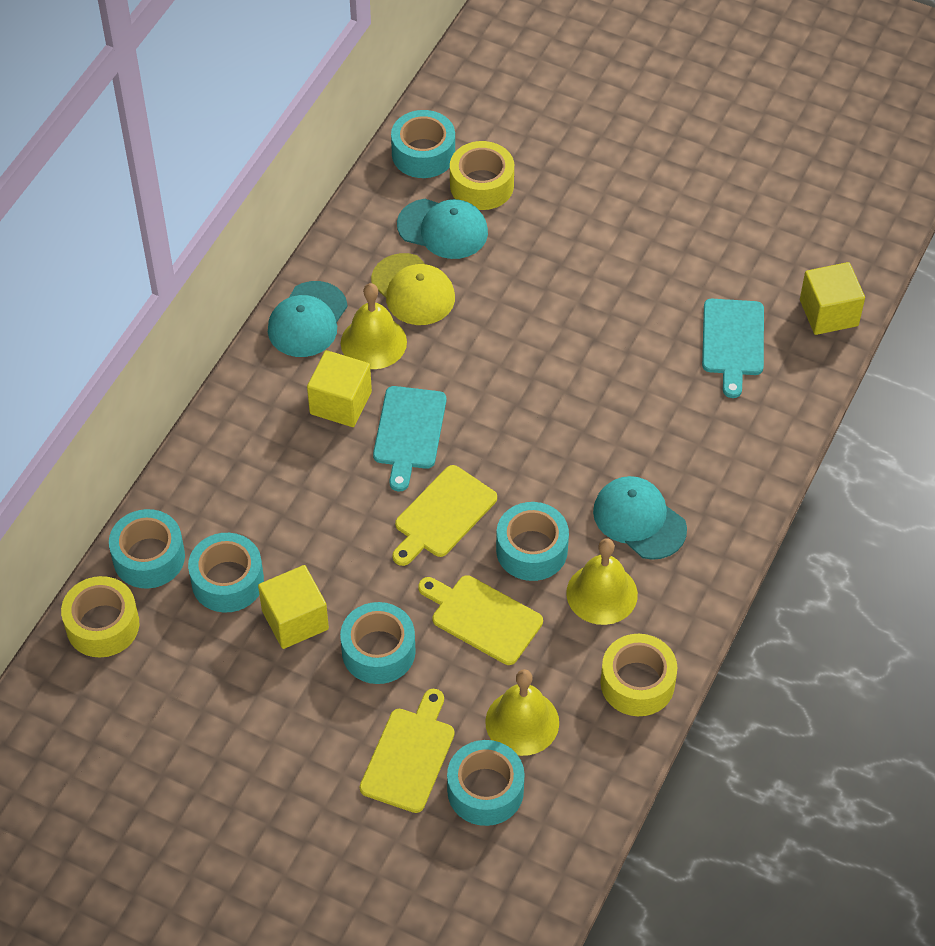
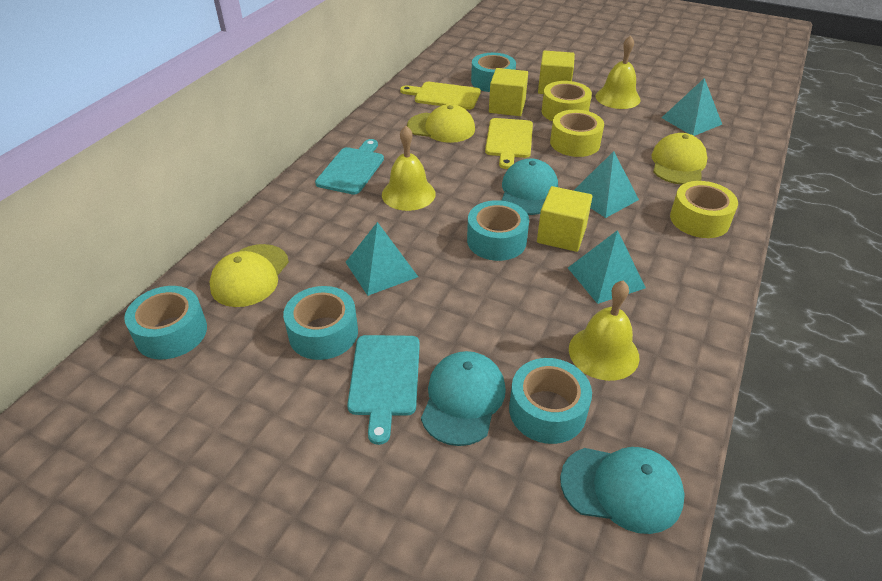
turquoise pyramid: 0 -> 4
turquoise tape: 6 -> 5
yellow cap: 1 -> 3
yellow cutting board: 3 -> 2

